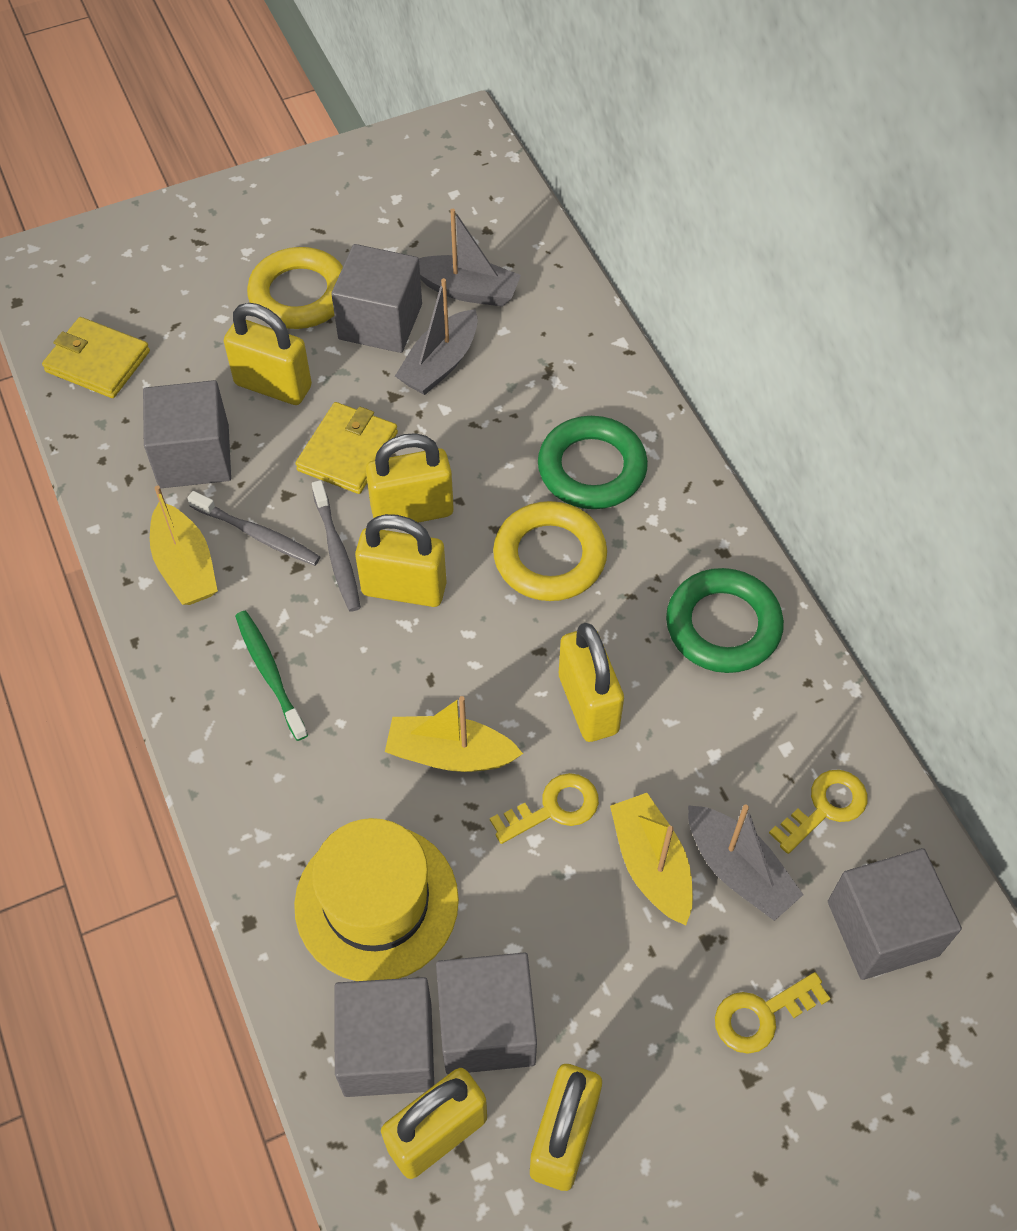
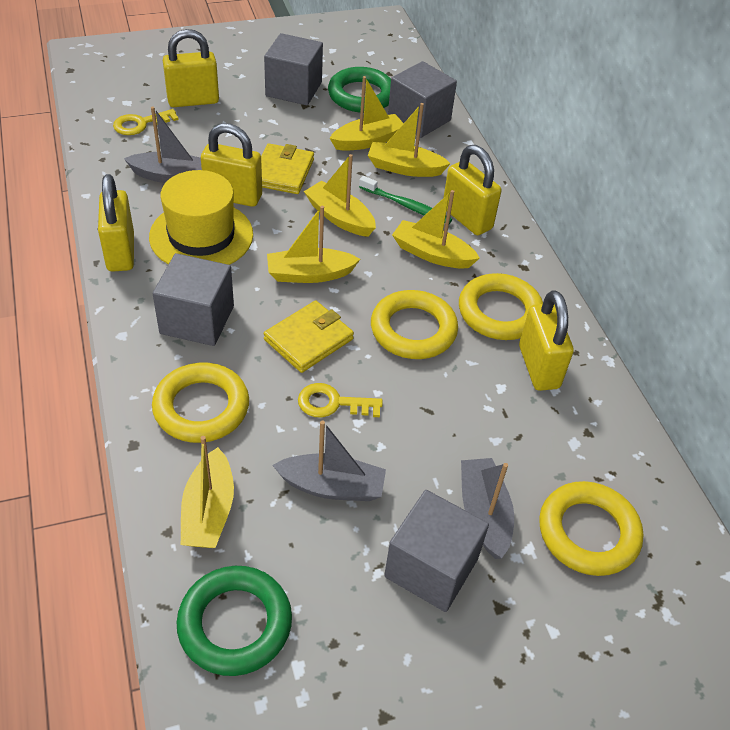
grey cube: 5 -> 4
grey toothbrush: 2 -> 0
yellow boat: 3 -> 6
yellow key: 3 -> 2
yellow padlock: 6 -> 5
yellow ring: 2 -> 4

